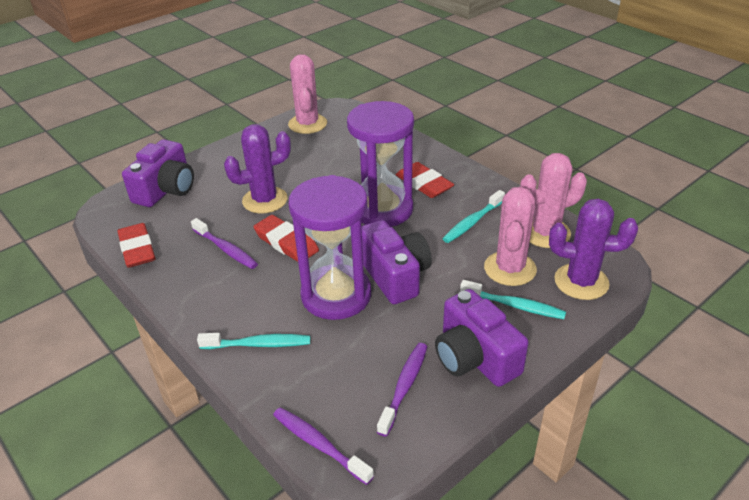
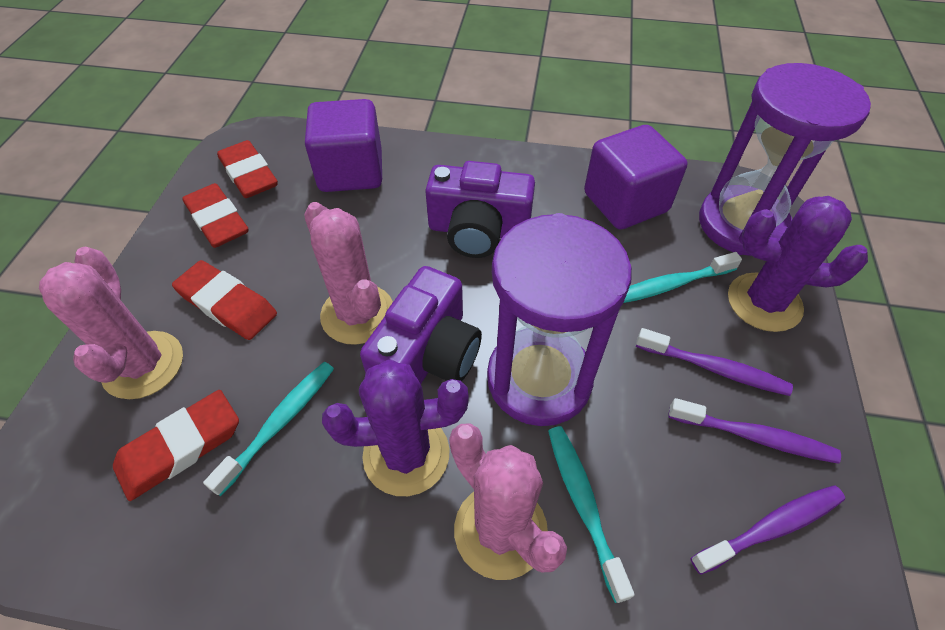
purple camera: 3 -> 2
purple cube: 0 -> 2
red eraser: 3 -> 4

